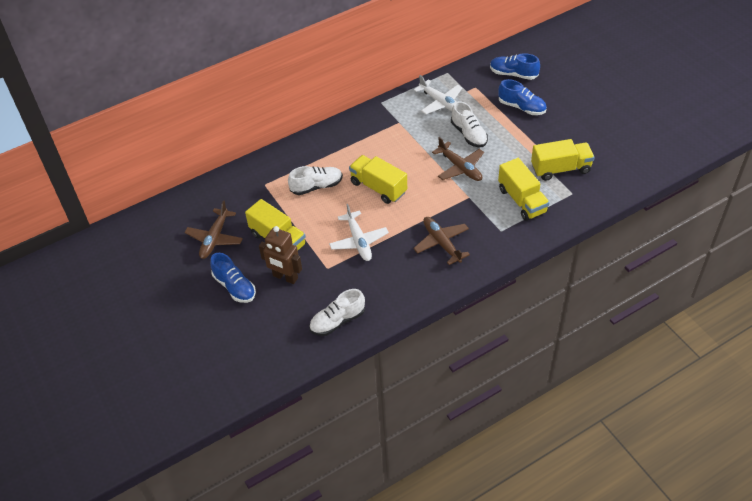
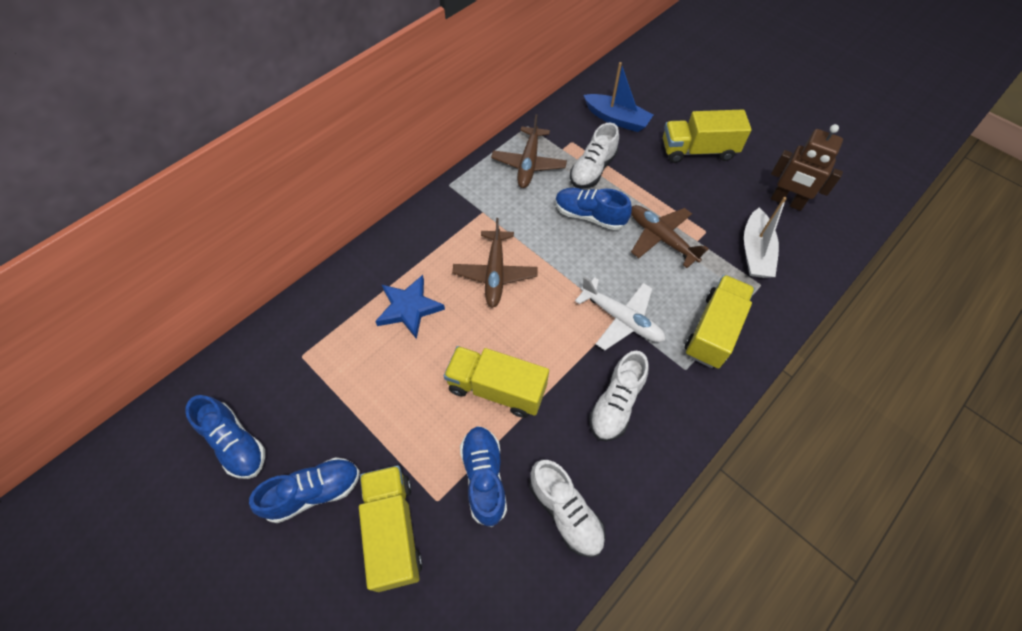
blue boat: 0 -> 1
blue shoe: 3 -> 4
blue star: 0 -> 1
white boat: 0 -> 1
white plane: 2 -> 1

